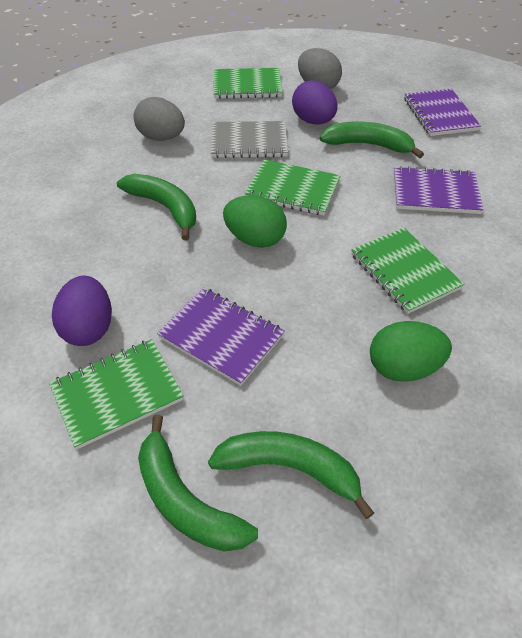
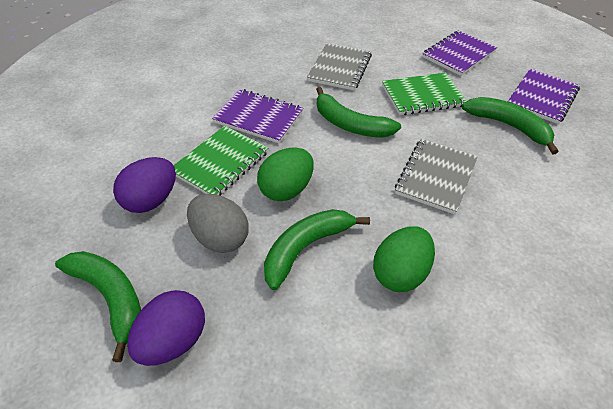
green notebook: 4 -> 2
grey egg: 2 -> 1
grey notebook: 1 -> 2

